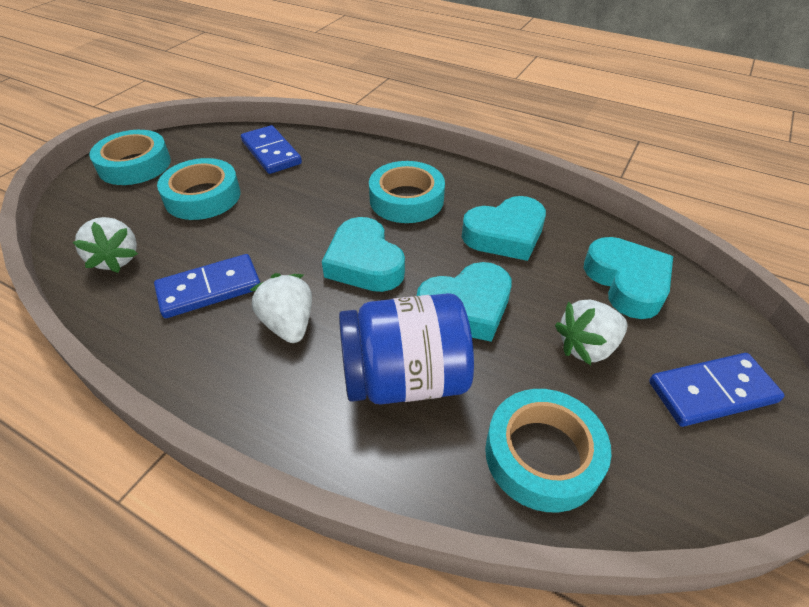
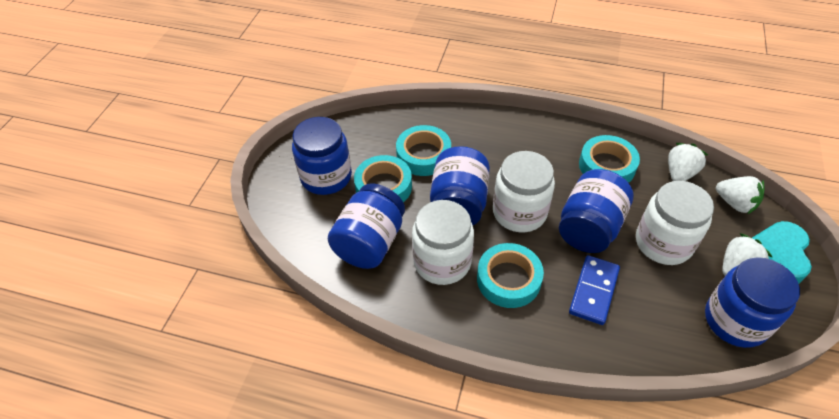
blue domino: 3 -> 1
blue jar: 1 -> 5
turquoise heart: 4 -> 1
white jar: 0 -> 3

